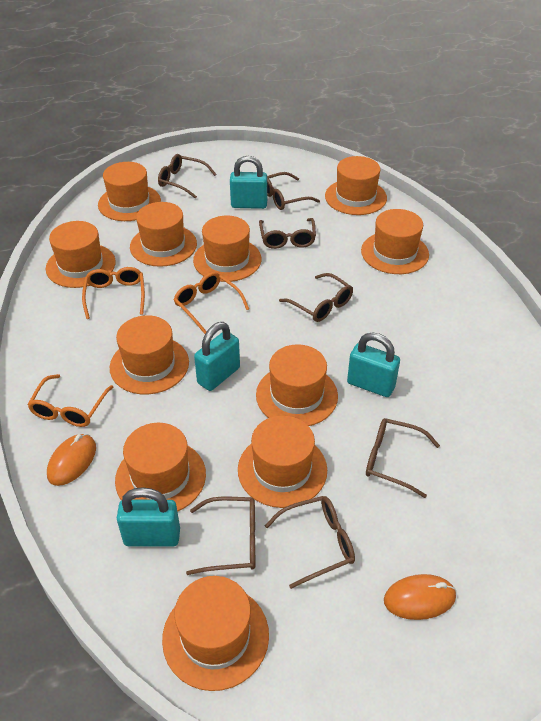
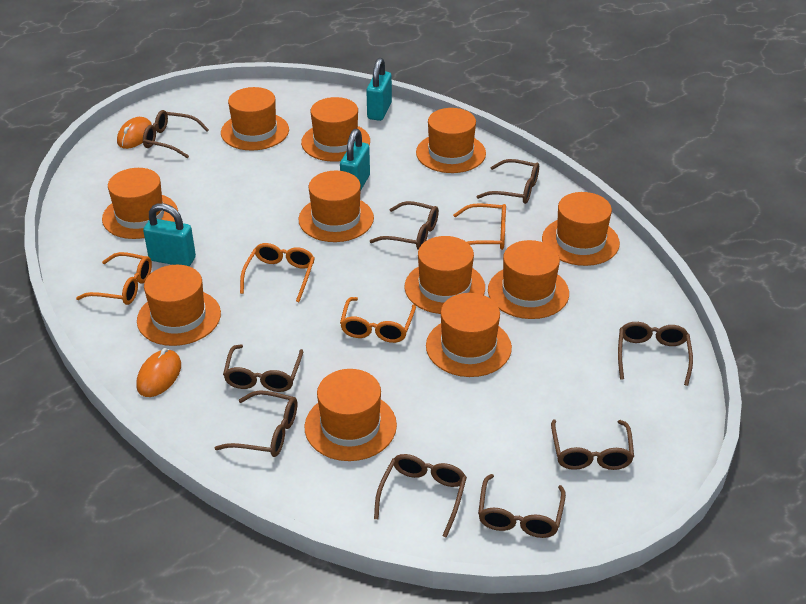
brown glasses: 7 -> 9
orange glasses: 3 -> 4
turquoise padlock: 4 -> 3

